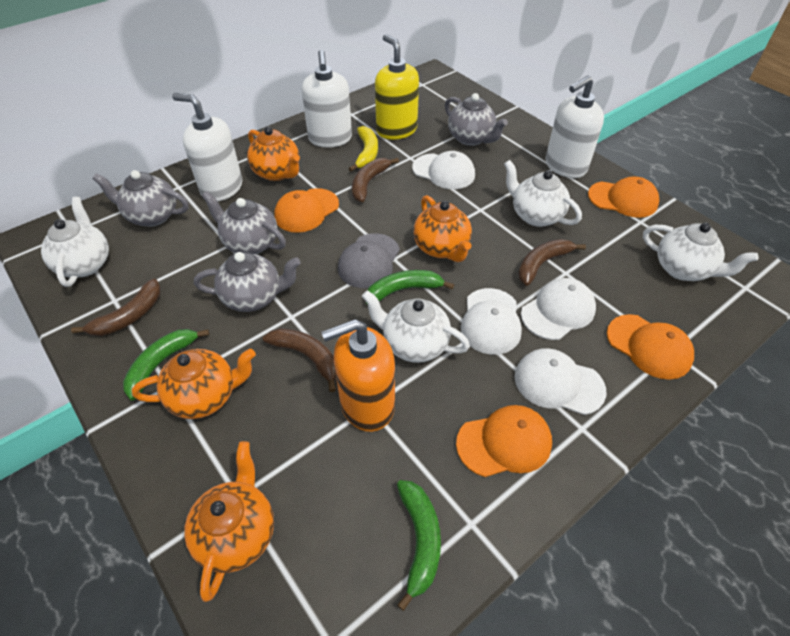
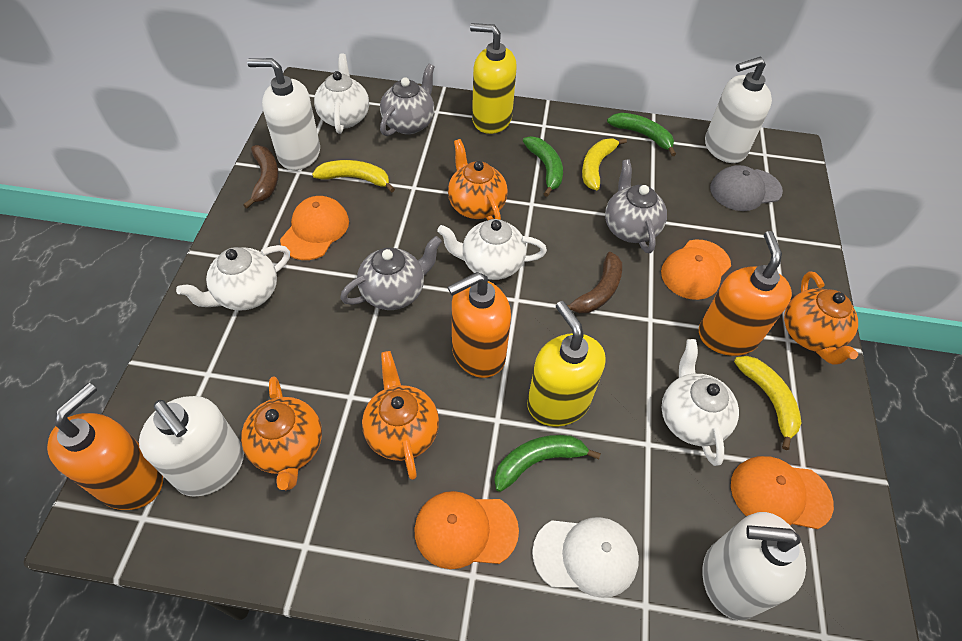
brown banana: 4 -> 2
grey teapot: 4 -> 3
orange soap dispenser: 1 -> 3
white cap: 4 -> 1
white soap dispenser: 3 -> 4
yellow banana: 1 -> 3
yellow soap dispenser: 1 -> 2

